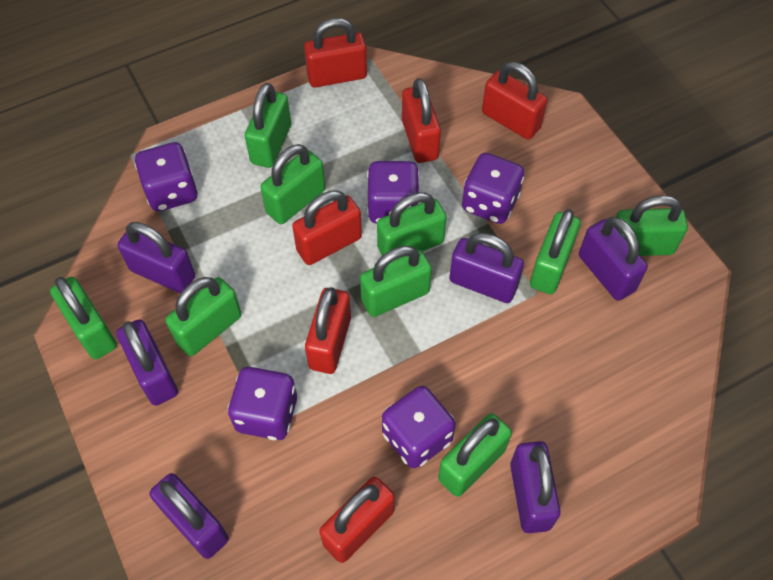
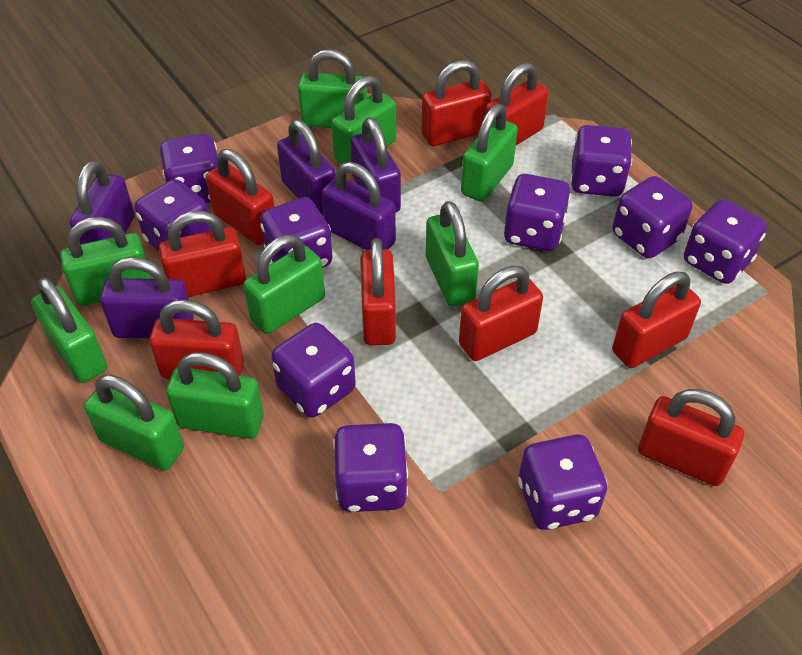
purple dice: 5 -> 10
purple padlock: 6 -> 5
red padlock: 6 -> 9

